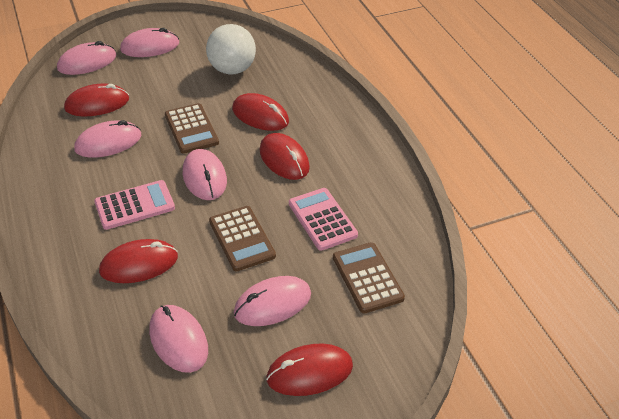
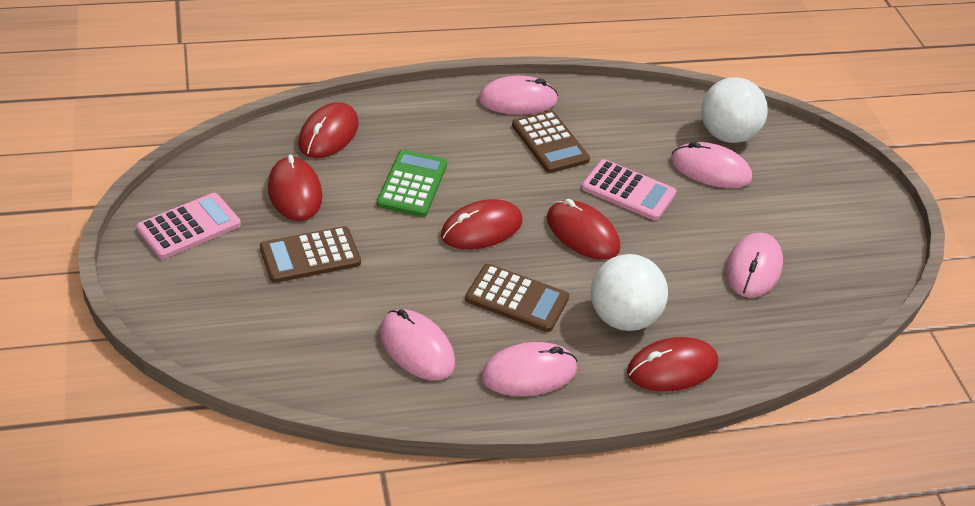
green calculator: 0 -> 1
pink mouse: 6 -> 5
white ball: 1 -> 2

